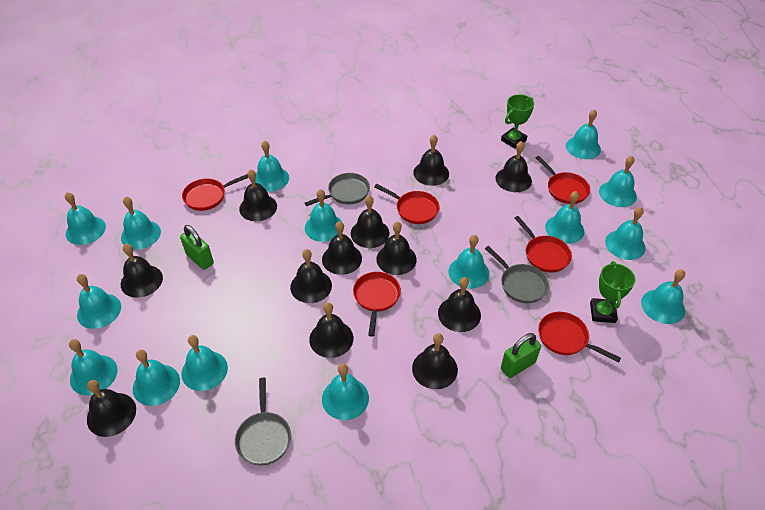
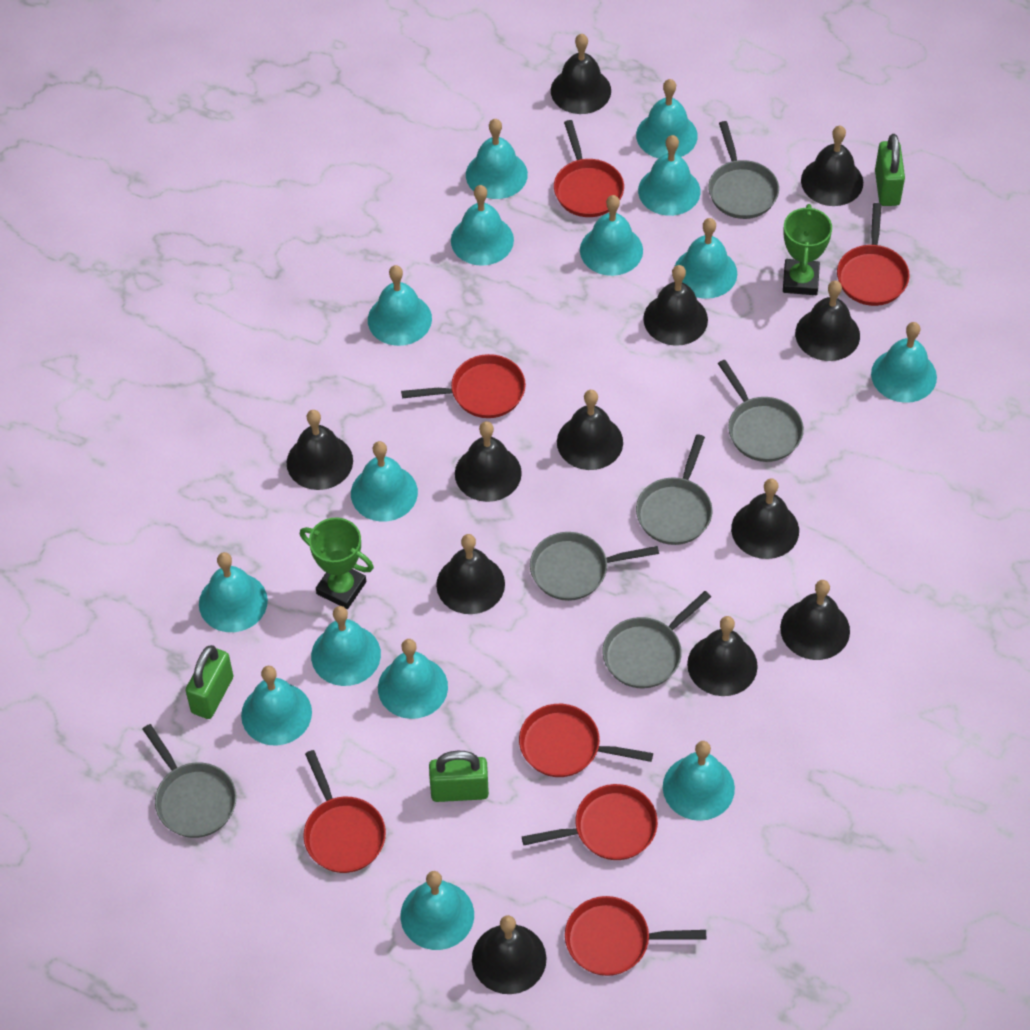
green padlock: 2 -> 3
grey pan: 3 -> 6
red pan: 6 -> 7

